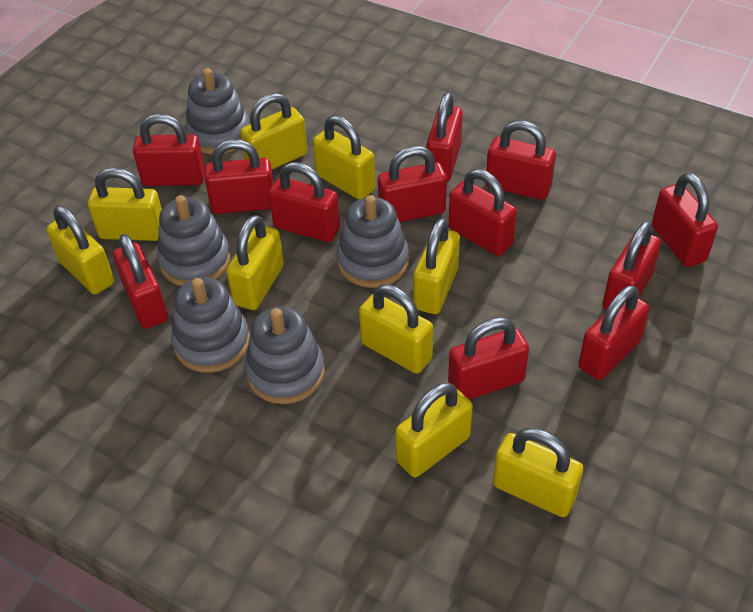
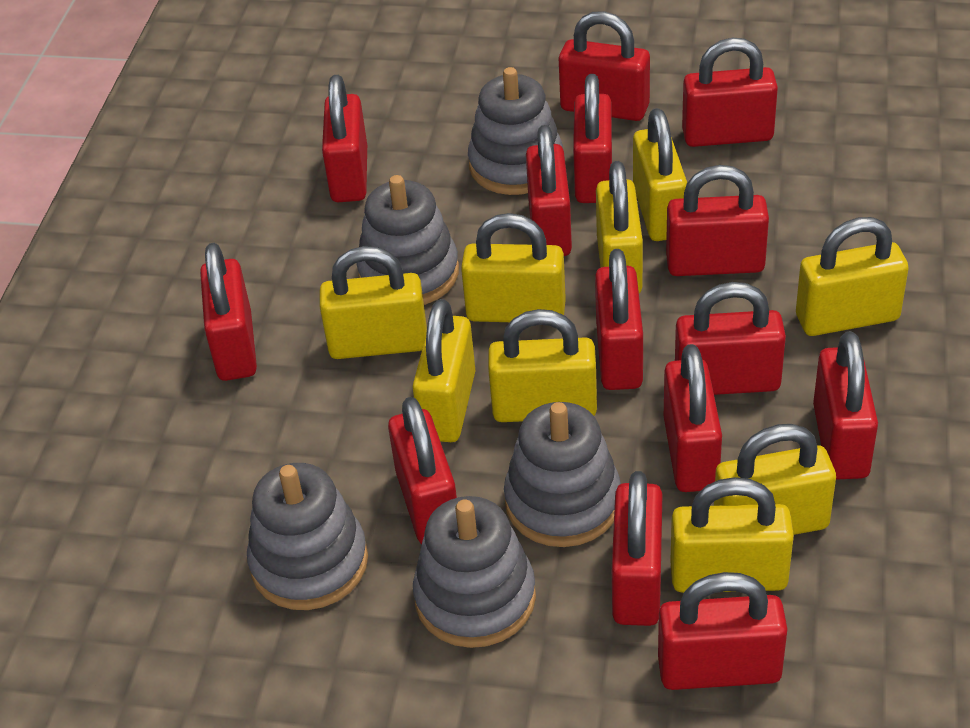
red padlock: 12 -> 14

